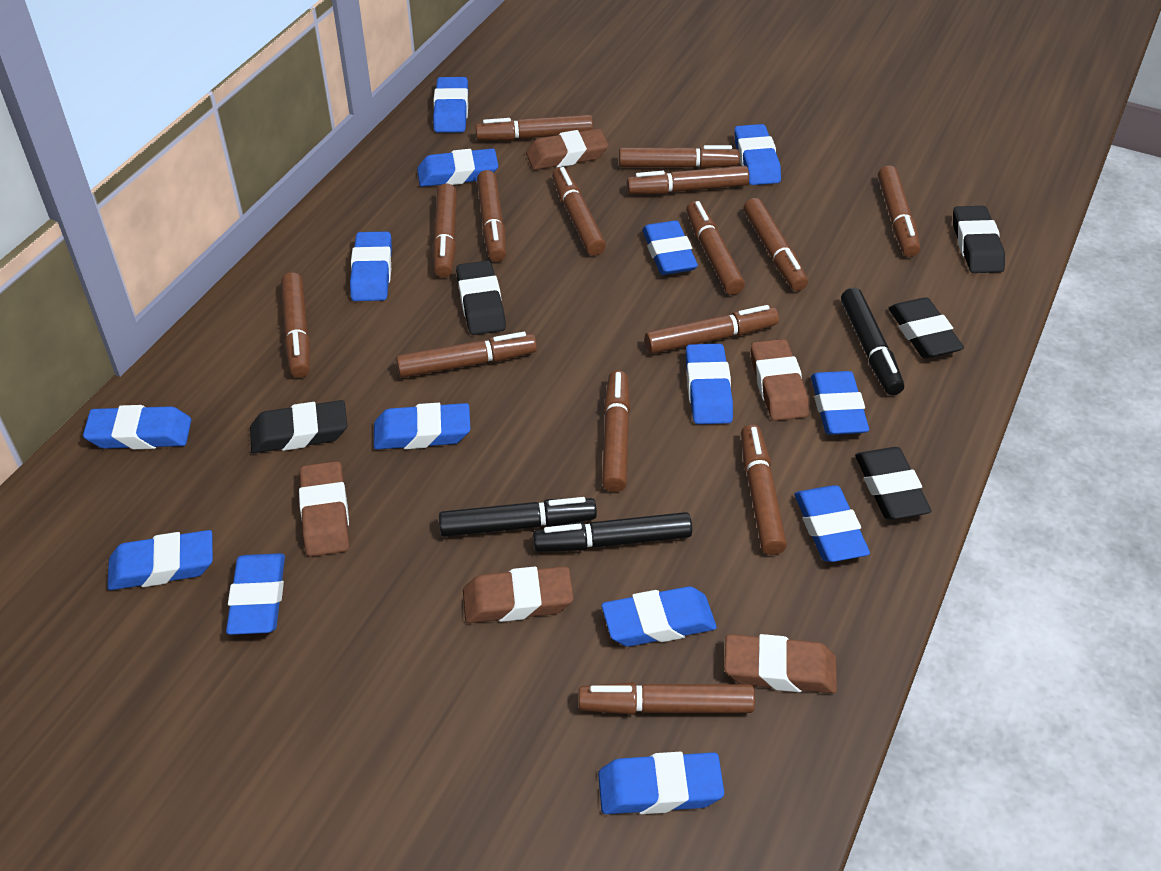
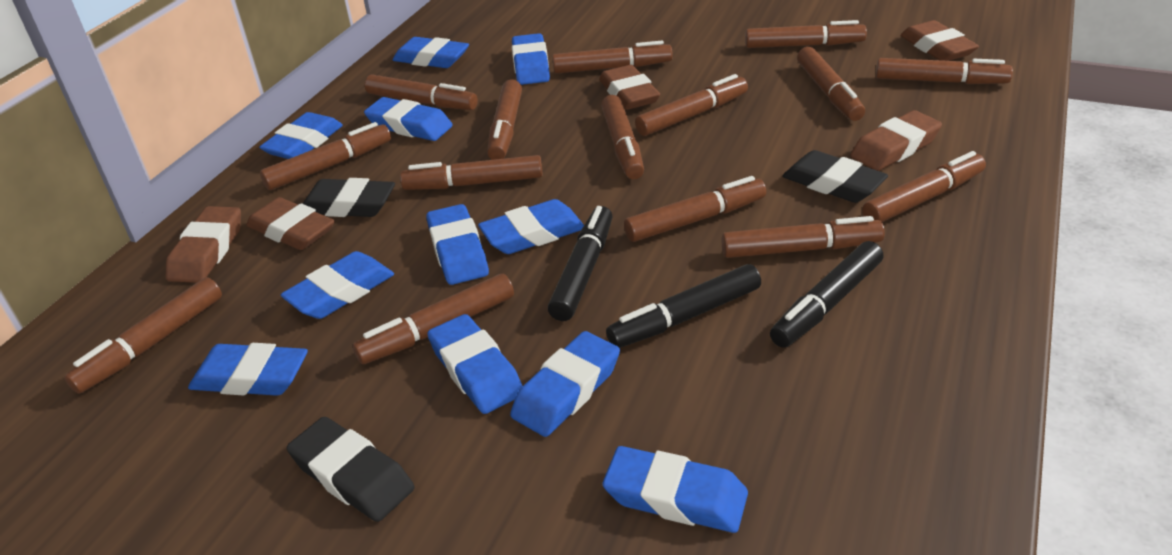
black eraser: 5 -> 3
blue eraser: 14 -> 11

